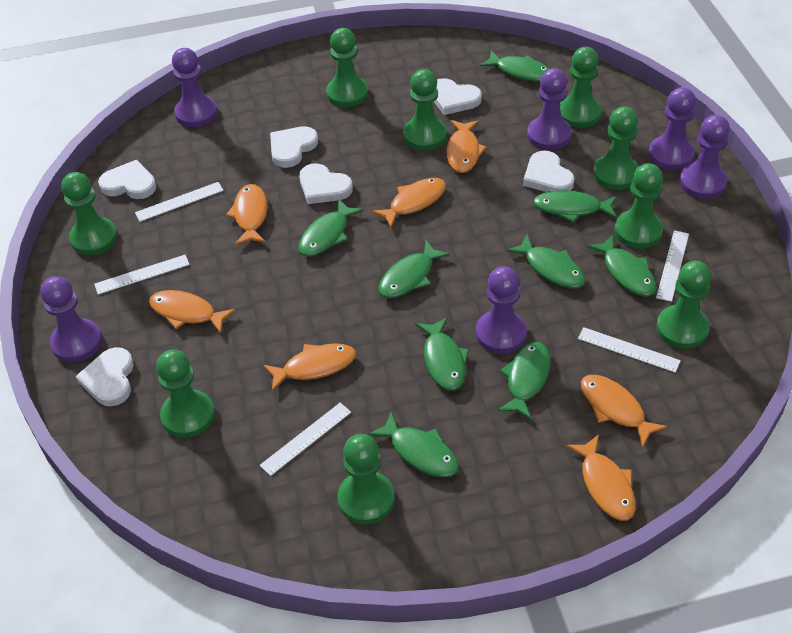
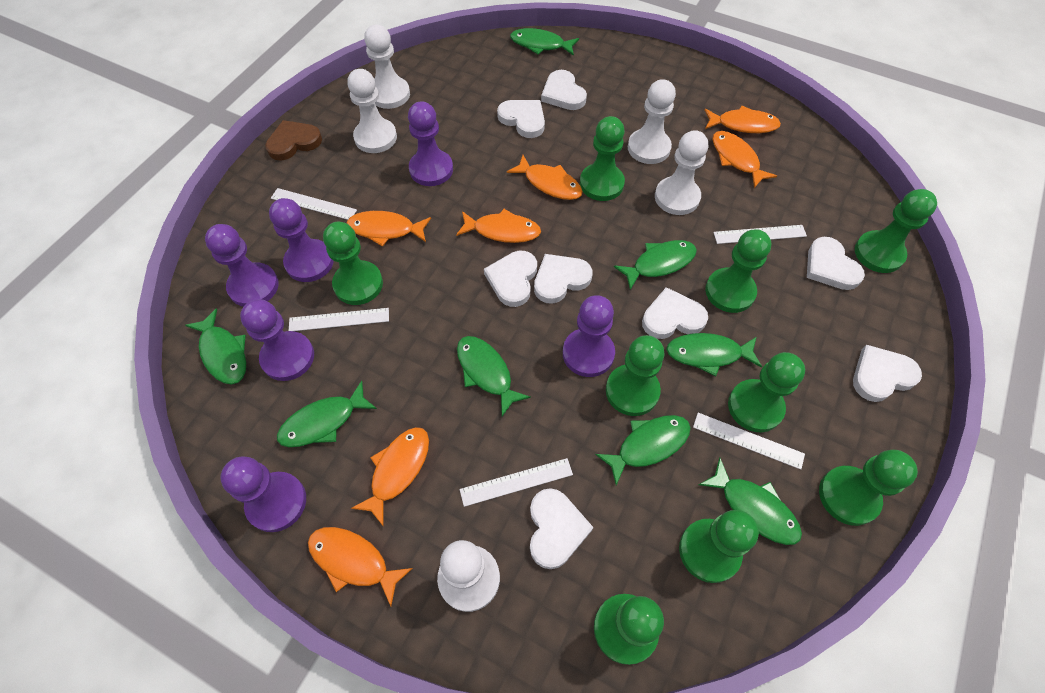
brown heart: 0 -> 1
green fish: 9 -> 8
white heart: 6 -> 8
white pawn: 0 -> 5

